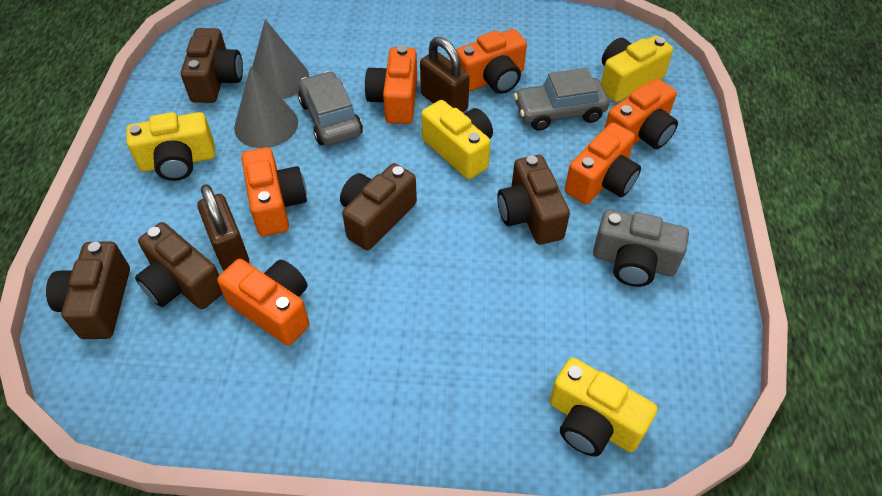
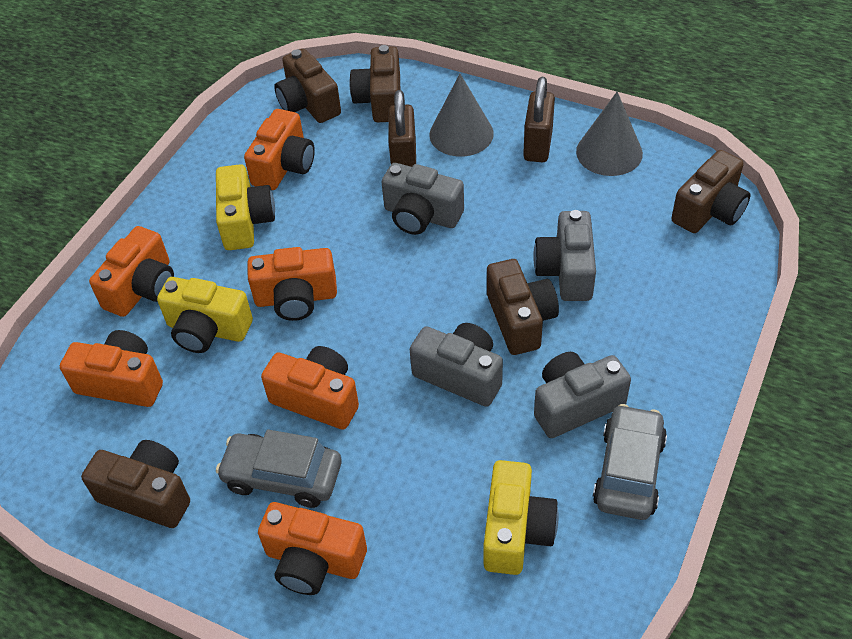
grey camera: 1 -> 4
yellow camera: 4 -> 3

